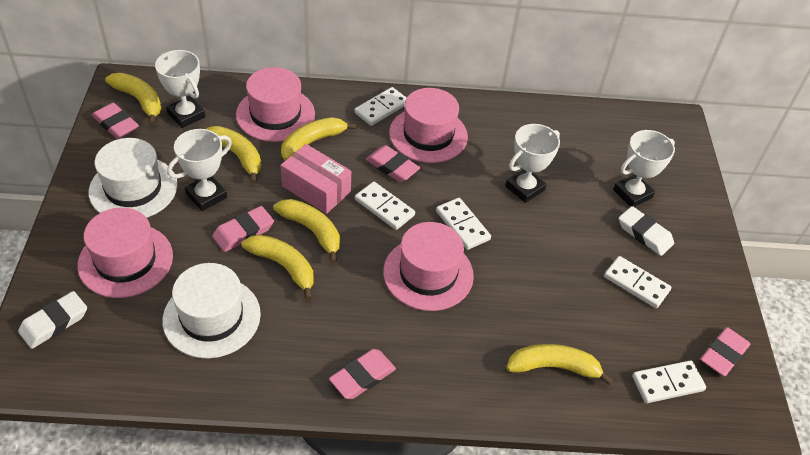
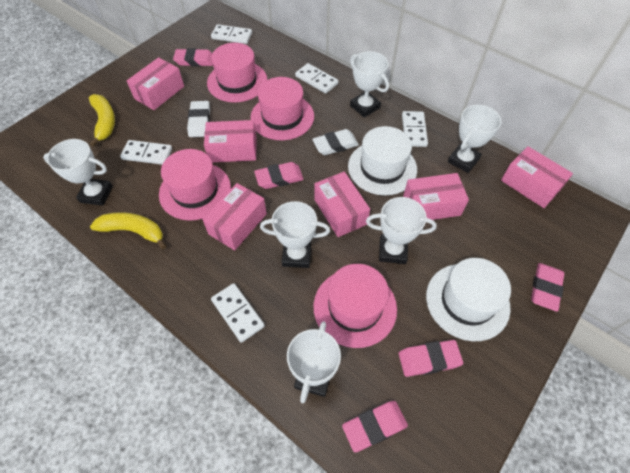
pink box: 1 -> 6
white trophy: 4 -> 6
yellow banana: 6 -> 2

